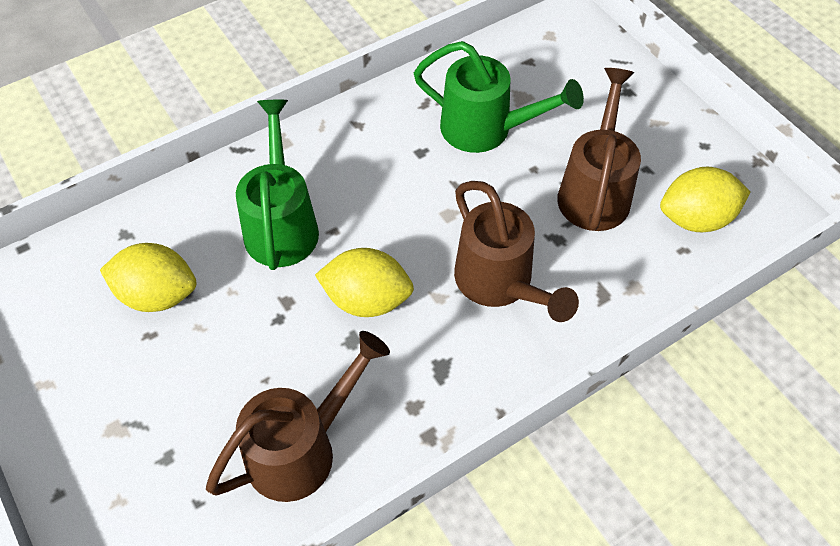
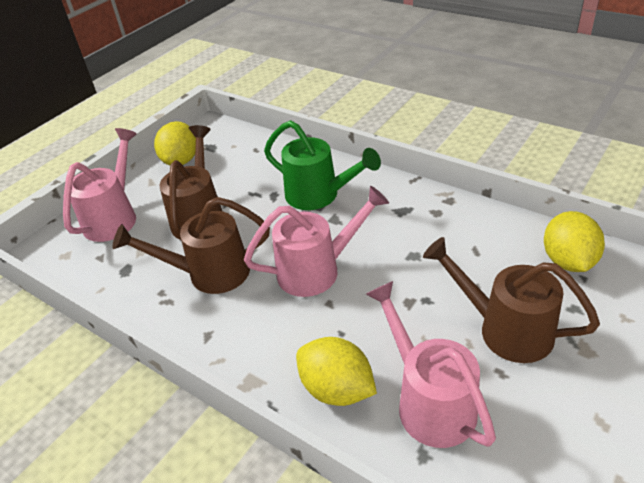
green watering can: 2 -> 1
pink watering can: 0 -> 3

